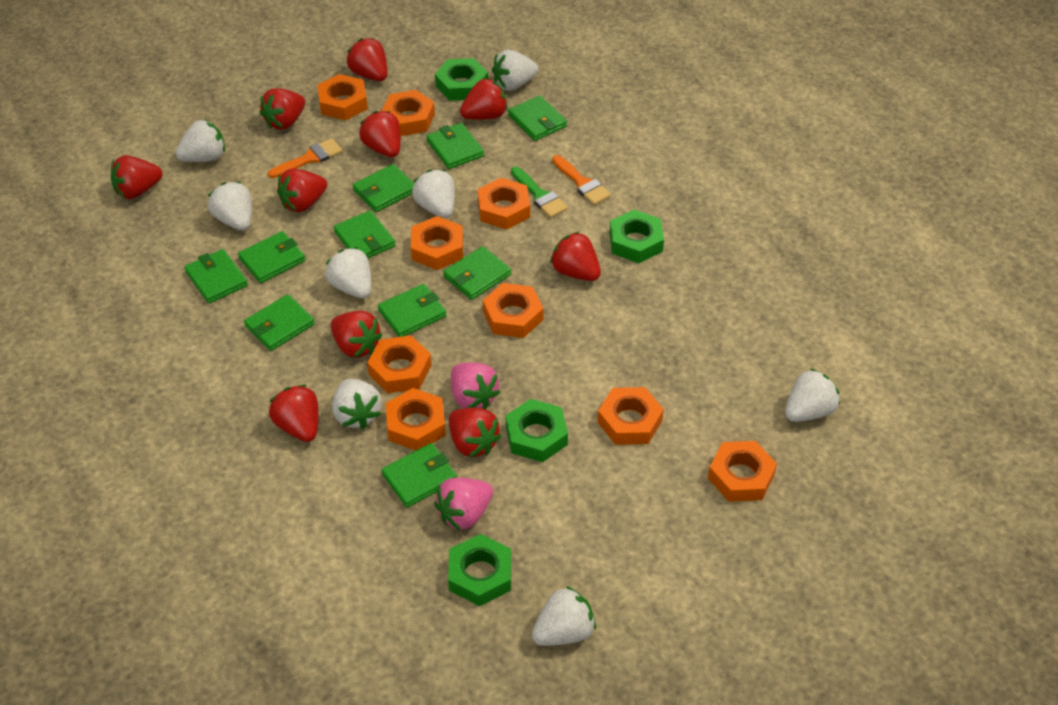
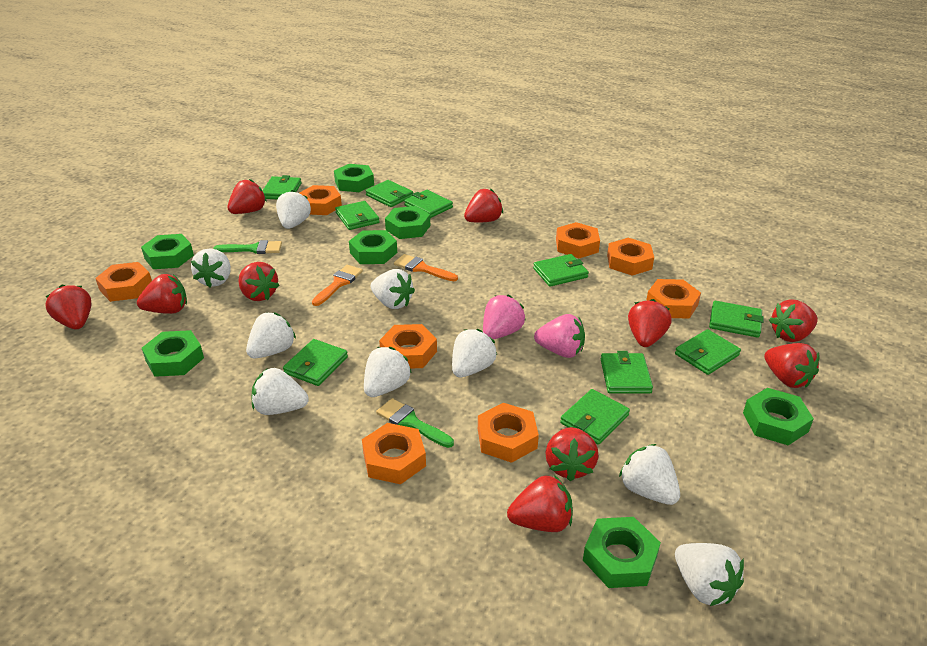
green brush: 1 -> 2
green nut: 4 -> 7
orange nut: 9 -> 8
white strawberry: 8 -> 9

